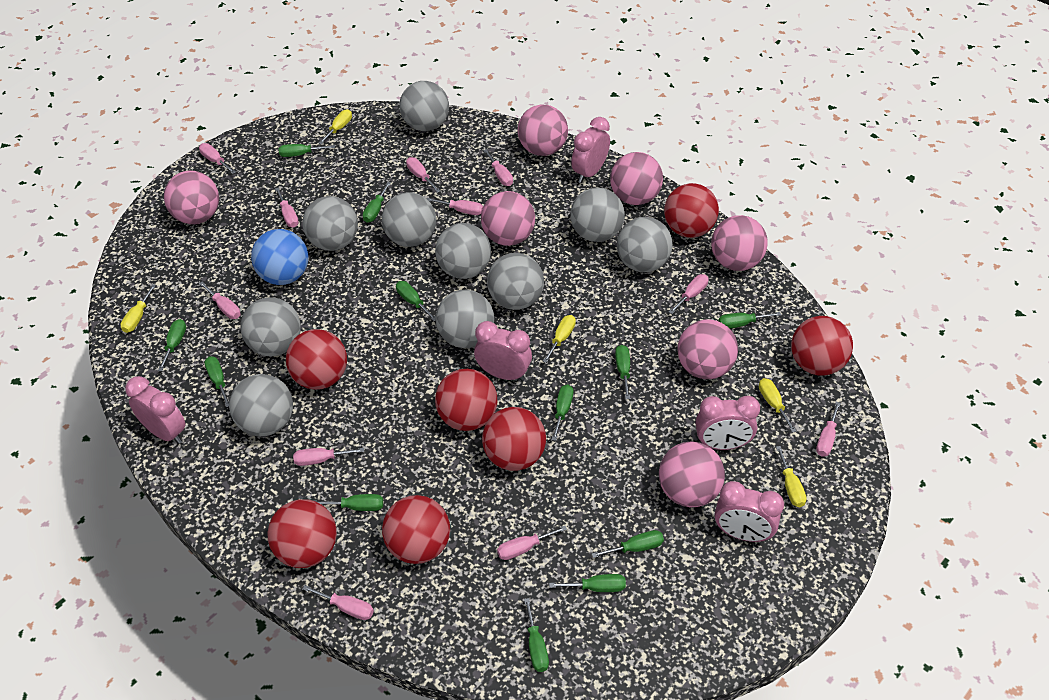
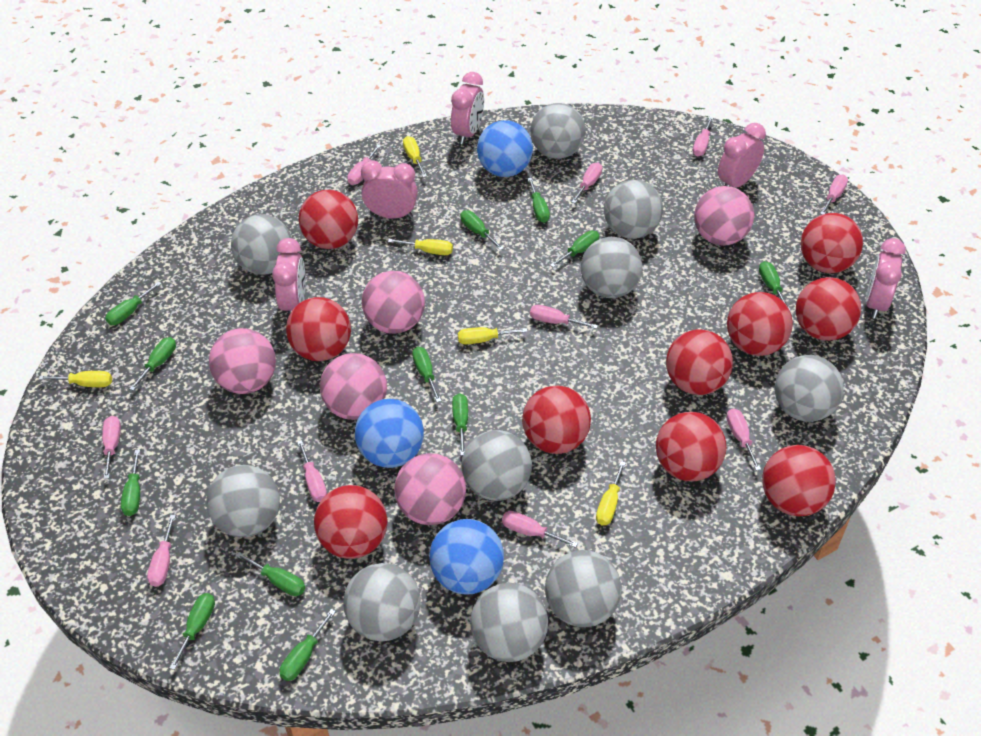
blue ball: 1 -> 3
pink ball: 7 -> 5
pink screwdriver: 11 -> 10
red ball: 7 -> 10

